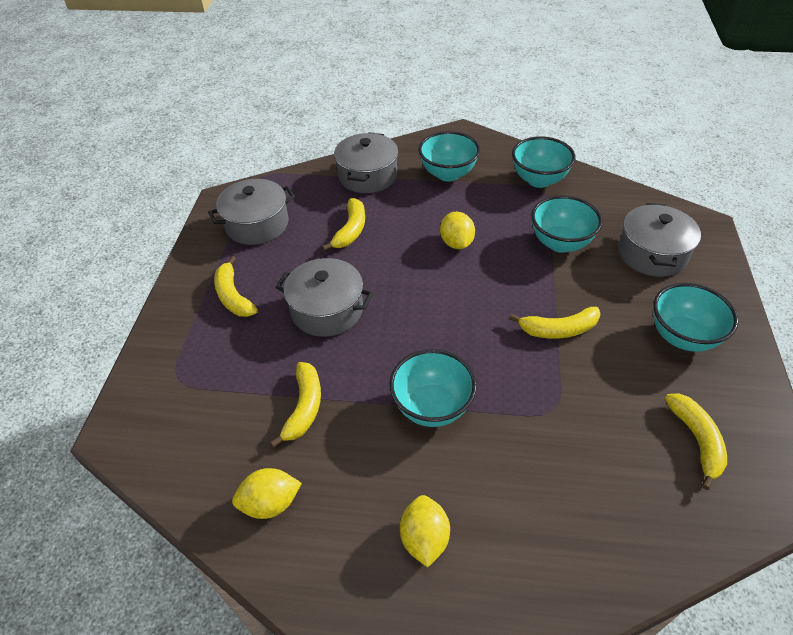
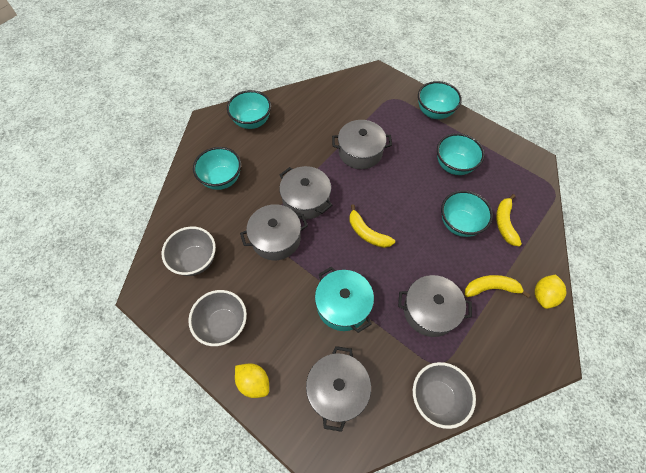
grey bowl: 0 -> 3
grey pot: 4 -> 5
turquoise pot: 0 -> 1
yellow banana: 5 -> 3
yellow lemon: 3 -> 2

